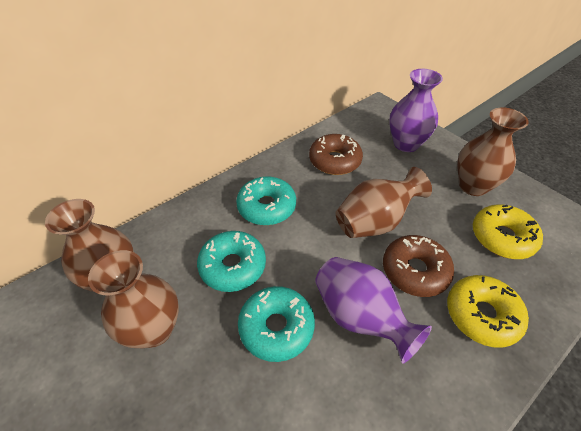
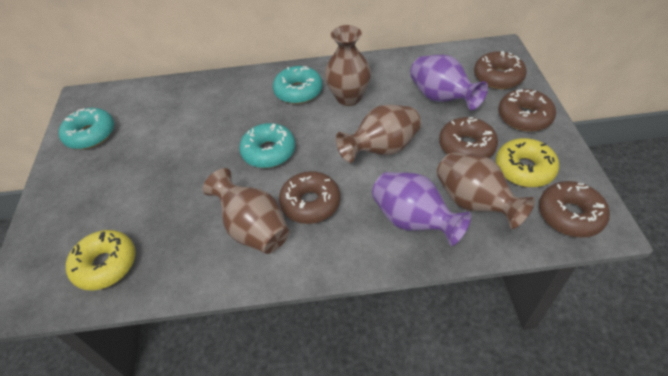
brown donut: 2 -> 5

